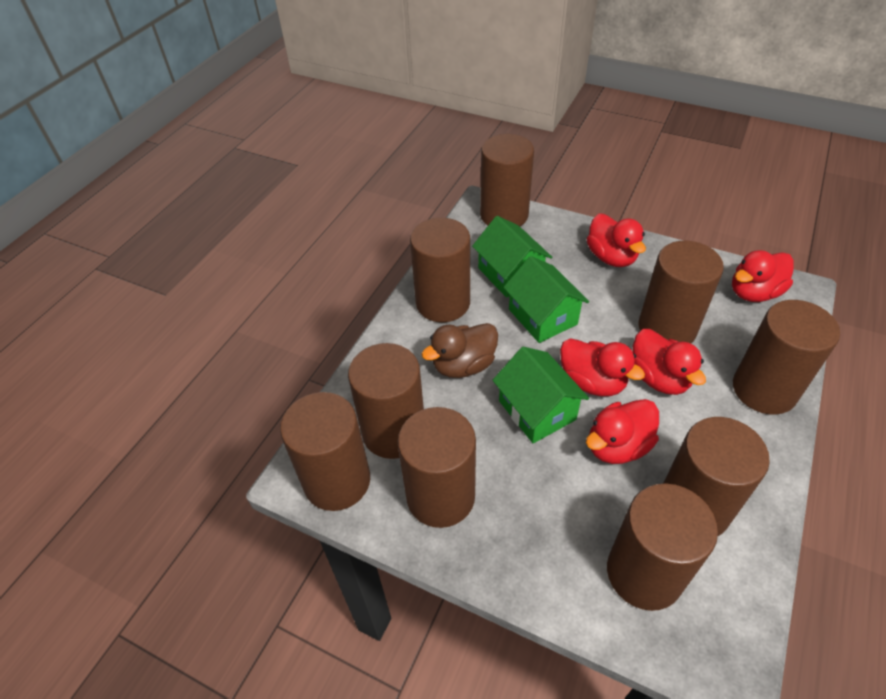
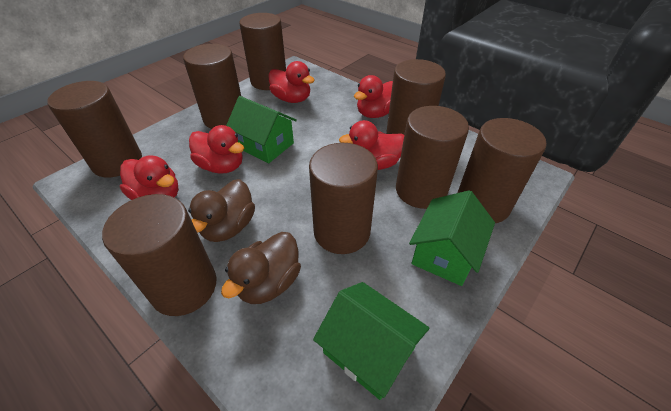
brown cylinder: 9 -> 8
brown duck: 1 -> 2

